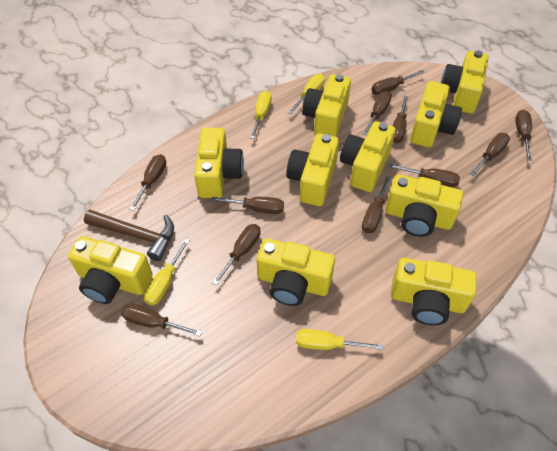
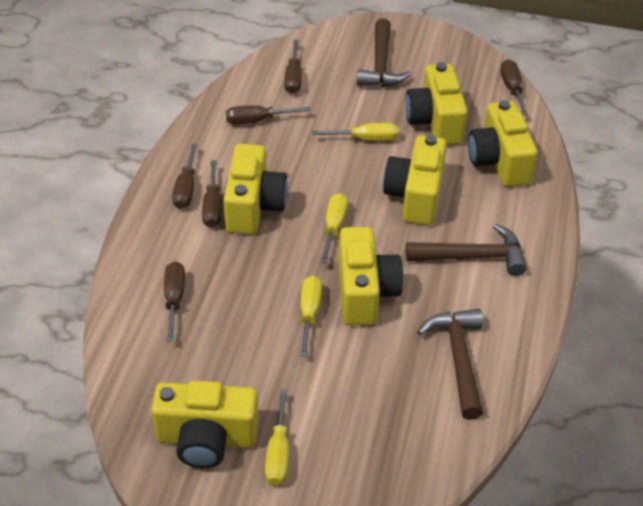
brown hammer: 1 -> 3
brown screwdriver: 11 -> 6
yellow camera: 10 -> 6

